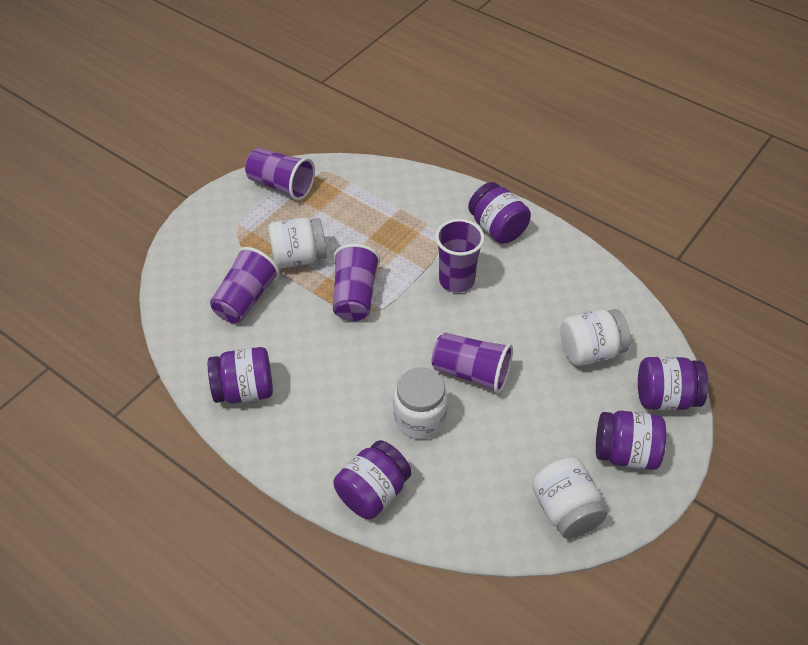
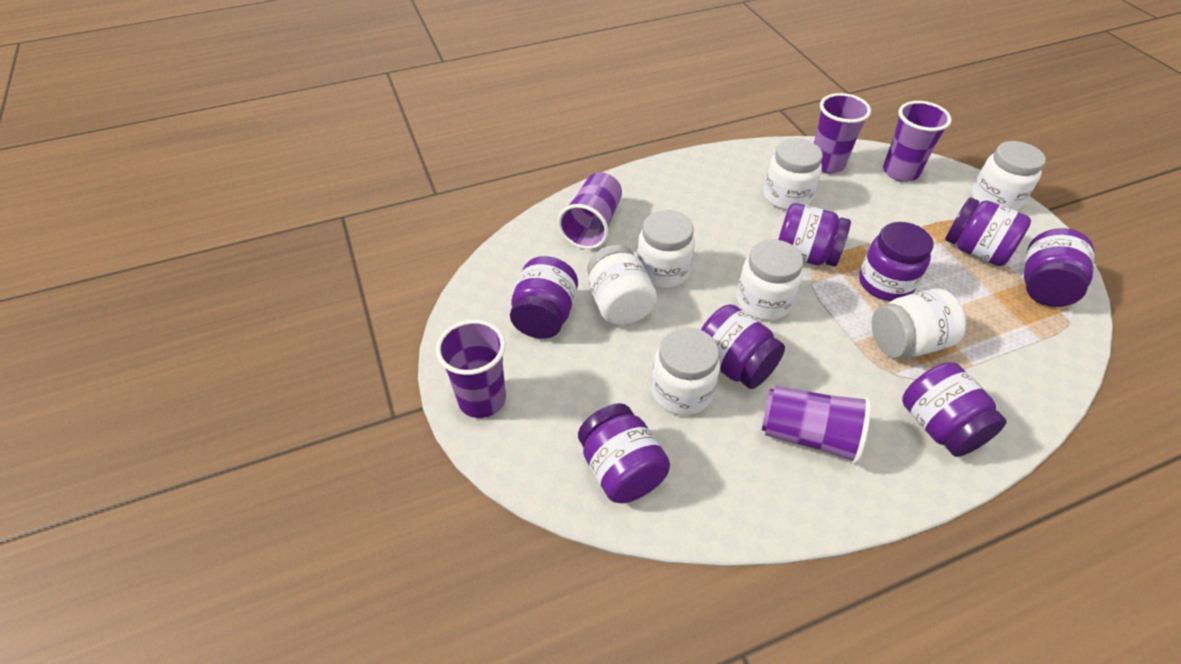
purple jar: 5 -> 8
white jar: 4 -> 7

